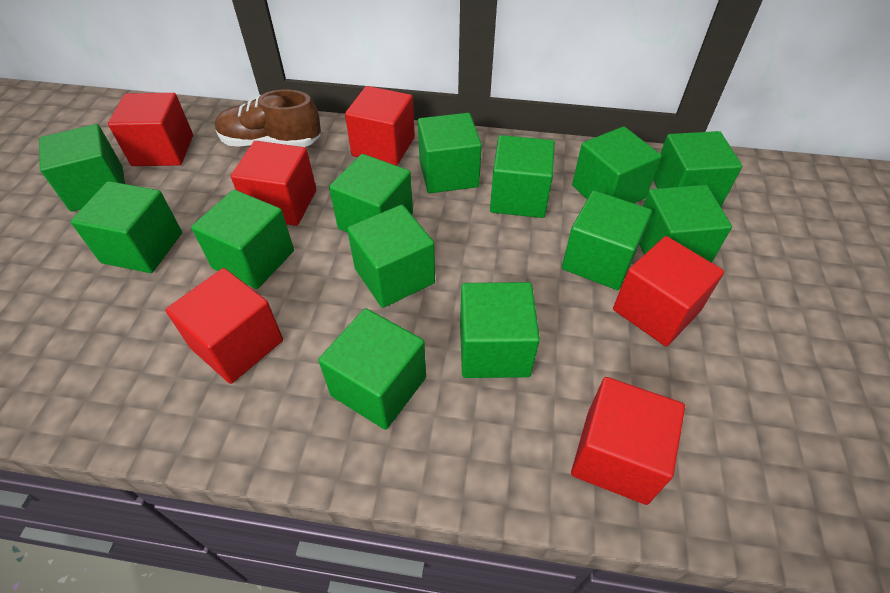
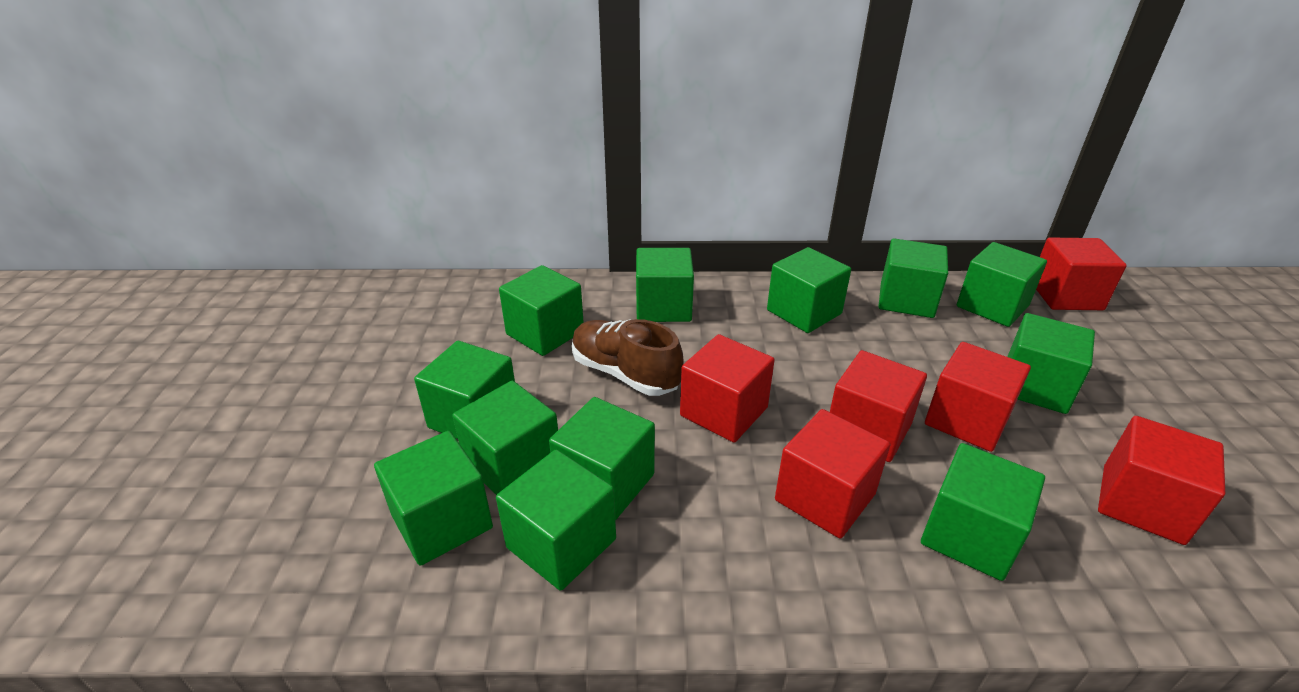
green cube: 13 -> 12

